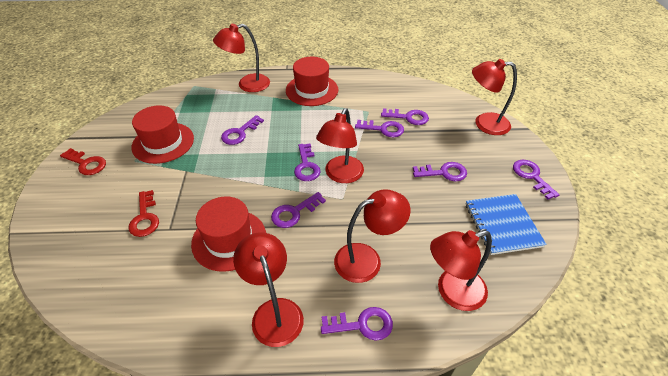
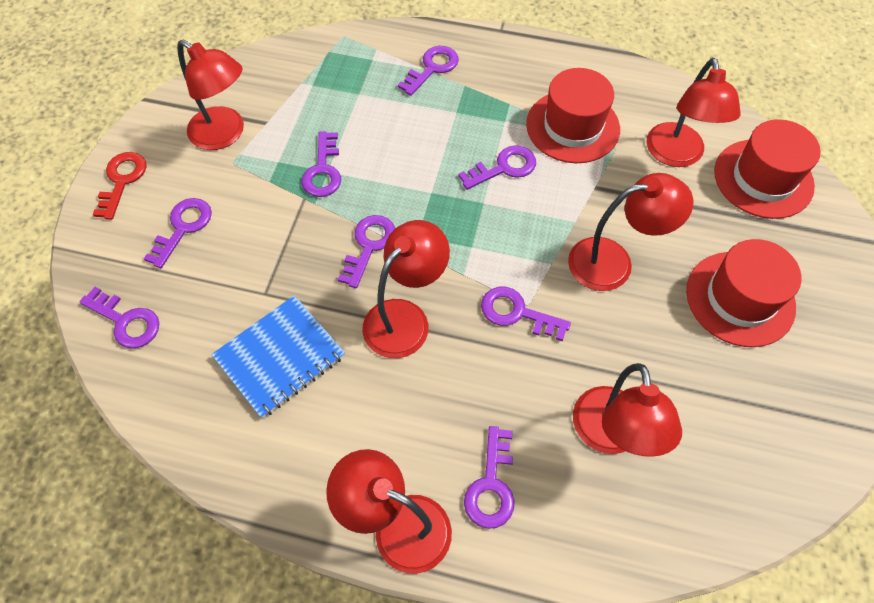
red key: 2 -> 1

